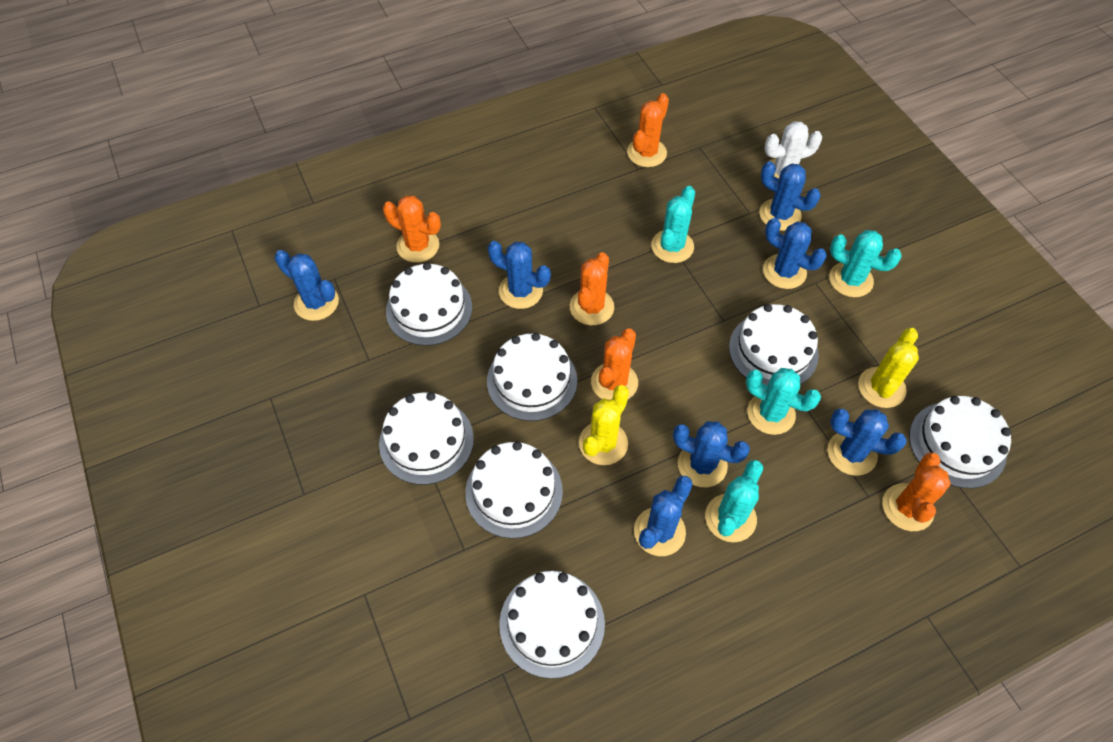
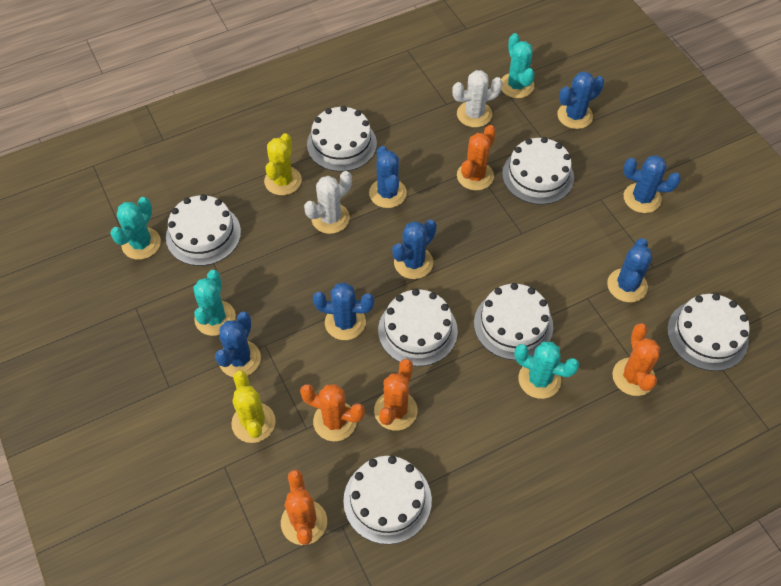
white cactus: 1 -> 2

